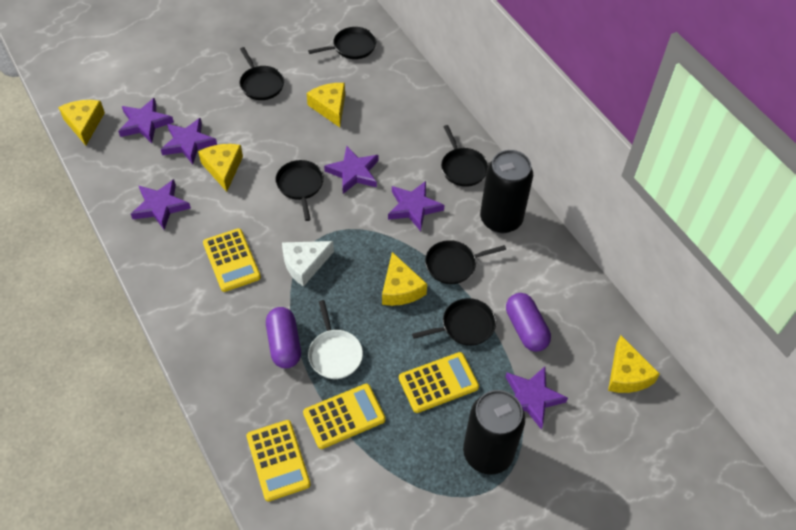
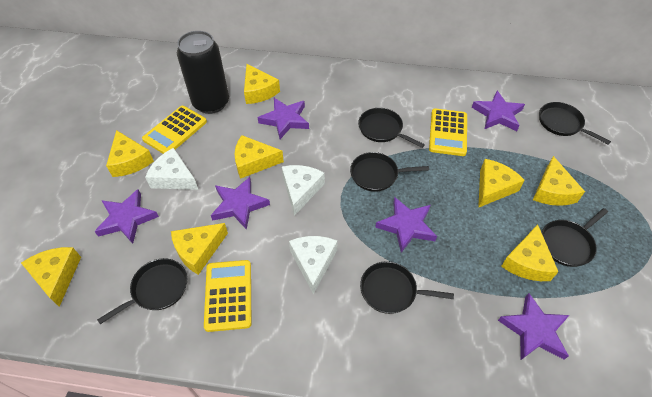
black can: 2 -> 1
purple capsule: 2 -> 0
white cheese: 1 -> 3
white pan: 1 -> 0
yellow calculator: 4 -> 3
yellow cheese: 5 -> 8

